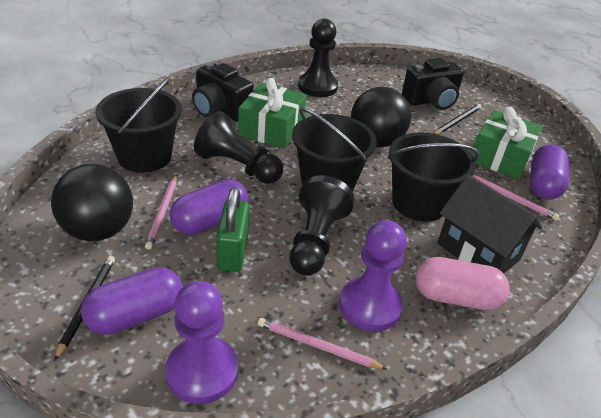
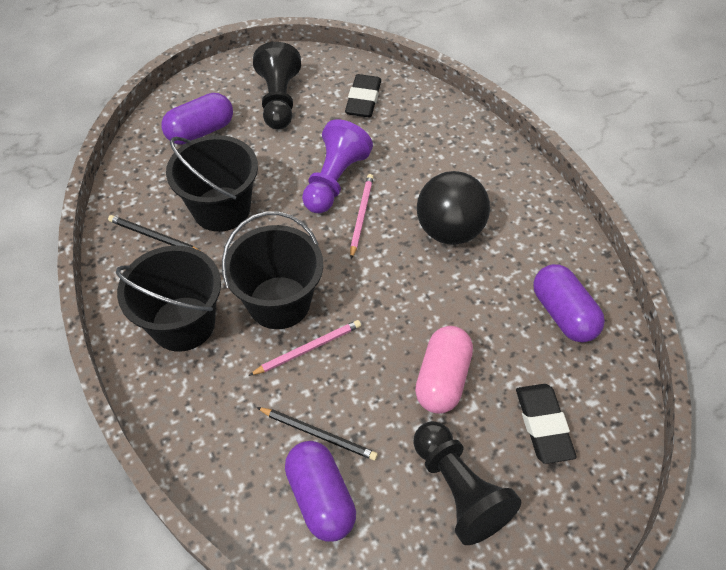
black ball: 2 -> 1
black camera: 2 -> 0
black eraser: 0 -> 2
black house: 1 -> 0
black pawn: 3 -> 2
green gift: 2 -> 0
green padlock: 1 -> 0
pink pencil: 3 -> 2
purple pawn: 2 -> 1

